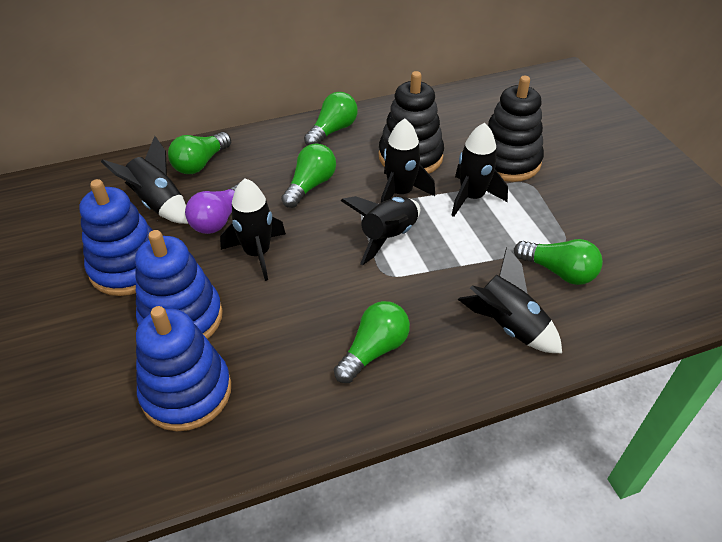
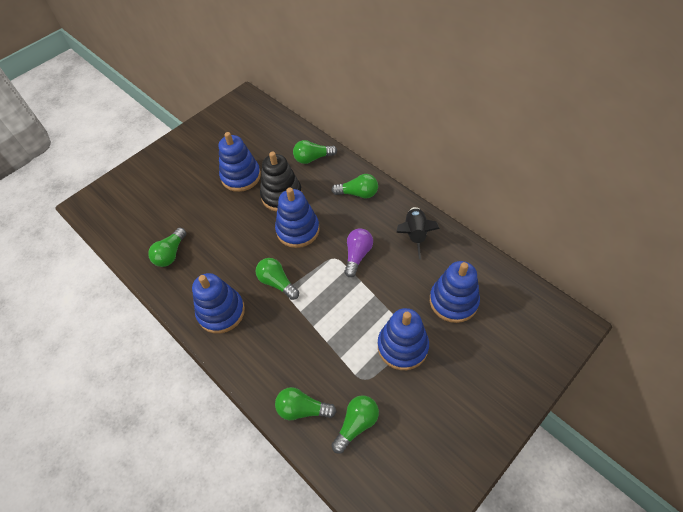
black rocket: 6 -> 1
black stacking toy: 2 -> 1
blue stacking toy: 3 -> 5
green light bulb: 5 -> 6

